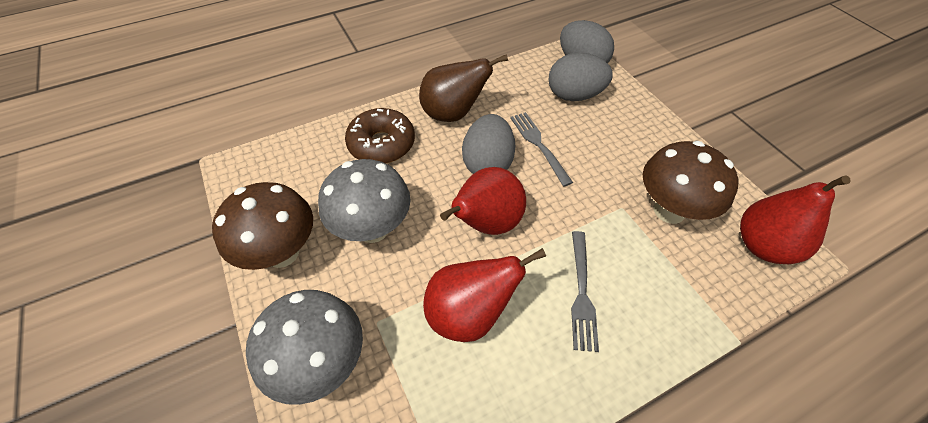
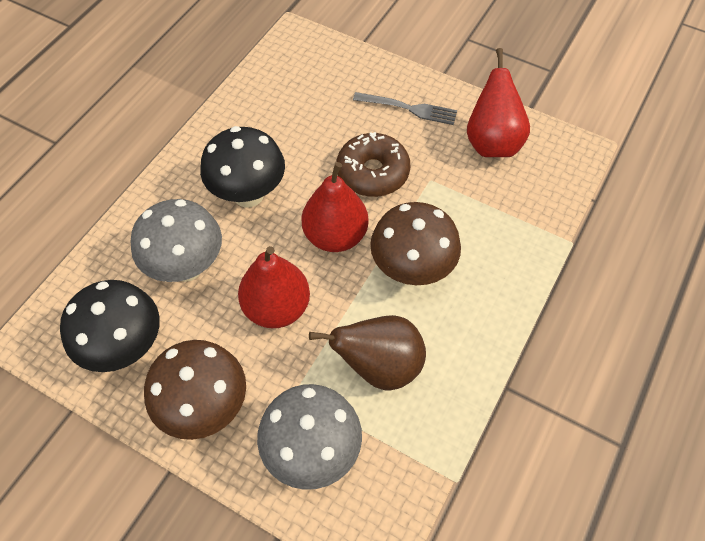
black mushroom: 0 -> 2
grey egg: 3 -> 0
grey fork: 2 -> 1

